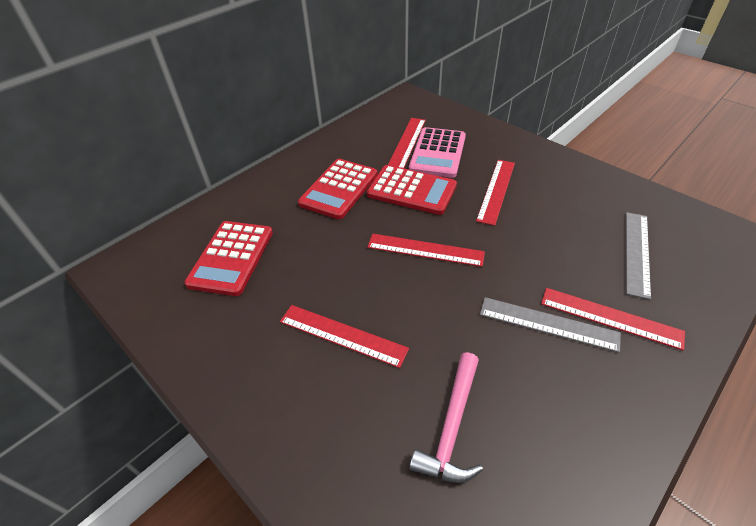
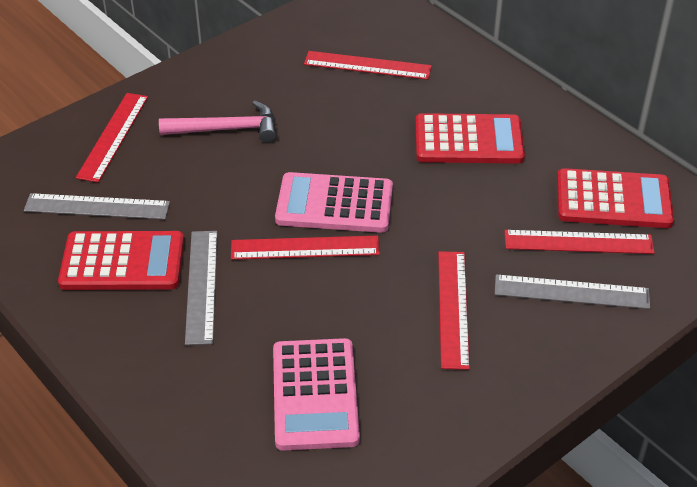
grey ruler: 2 -> 3
pink calculator: 1 -> 2

